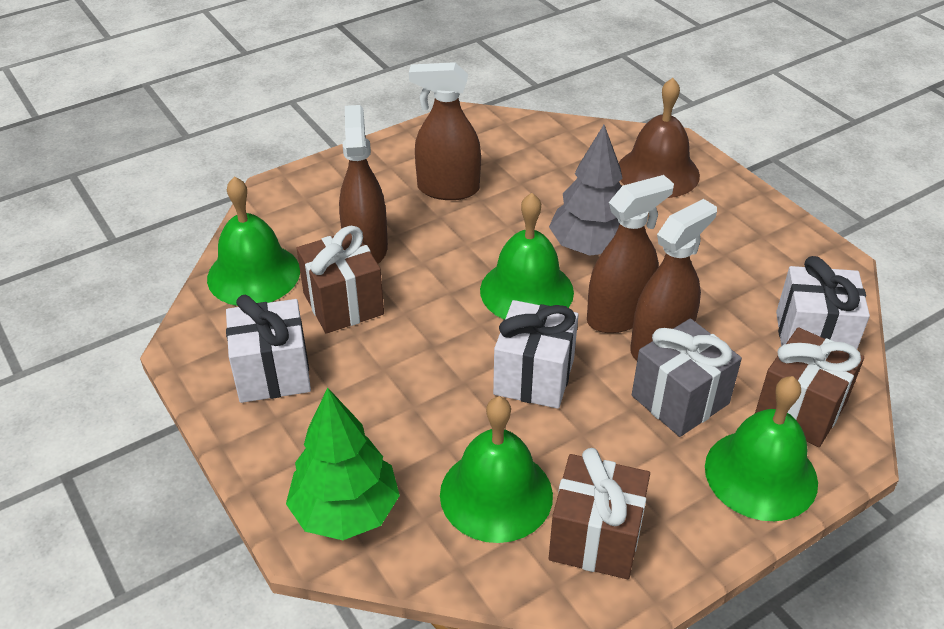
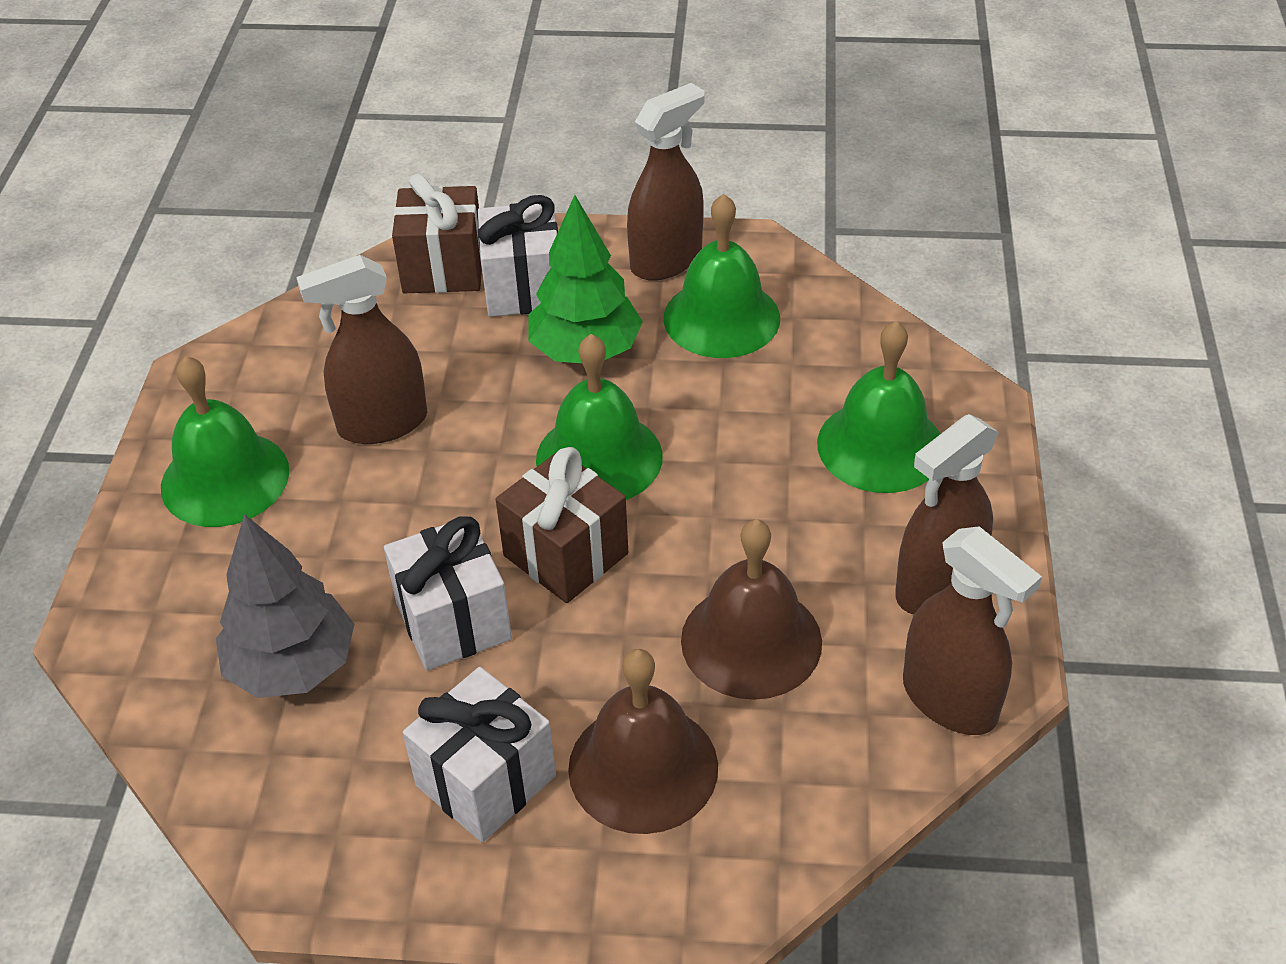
brown bell: 1 -> 2
brown gift: 3 -> 2
grey gift: 1 -> 0

